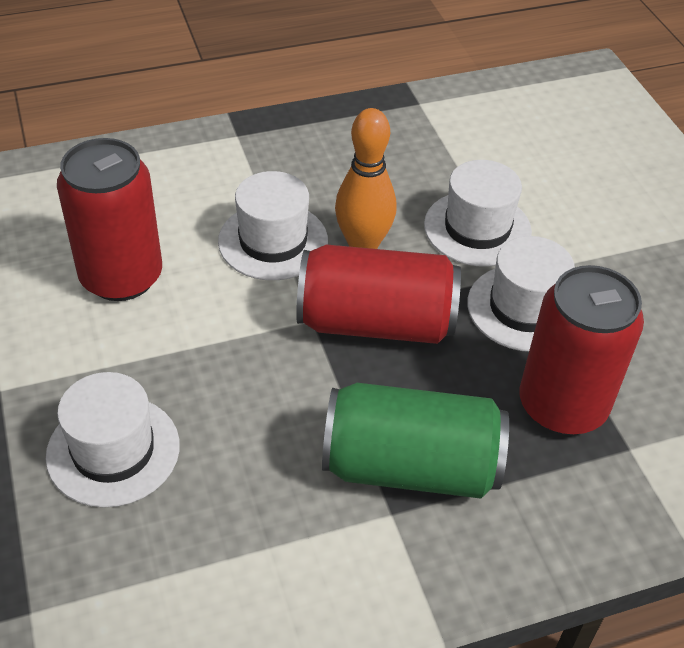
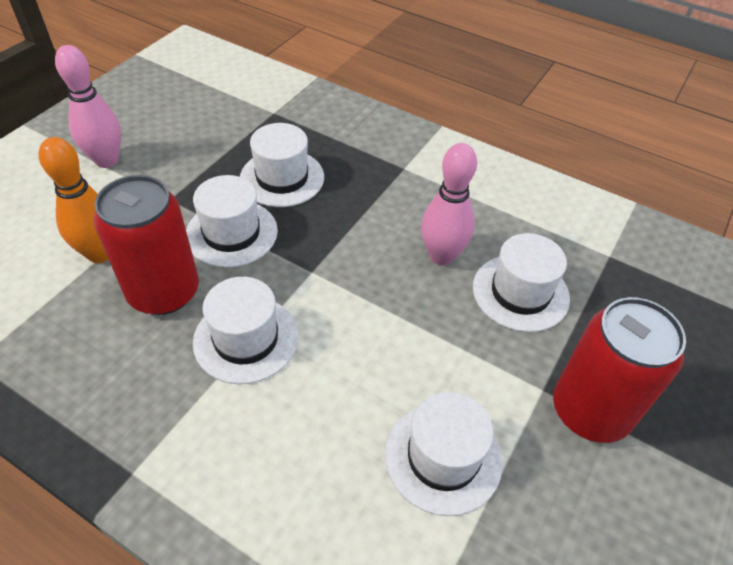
green can: 1 -> 0
pink bowling pin: 0 -> 2
red can: 3 -> 2
white hat: 4 -> 5

